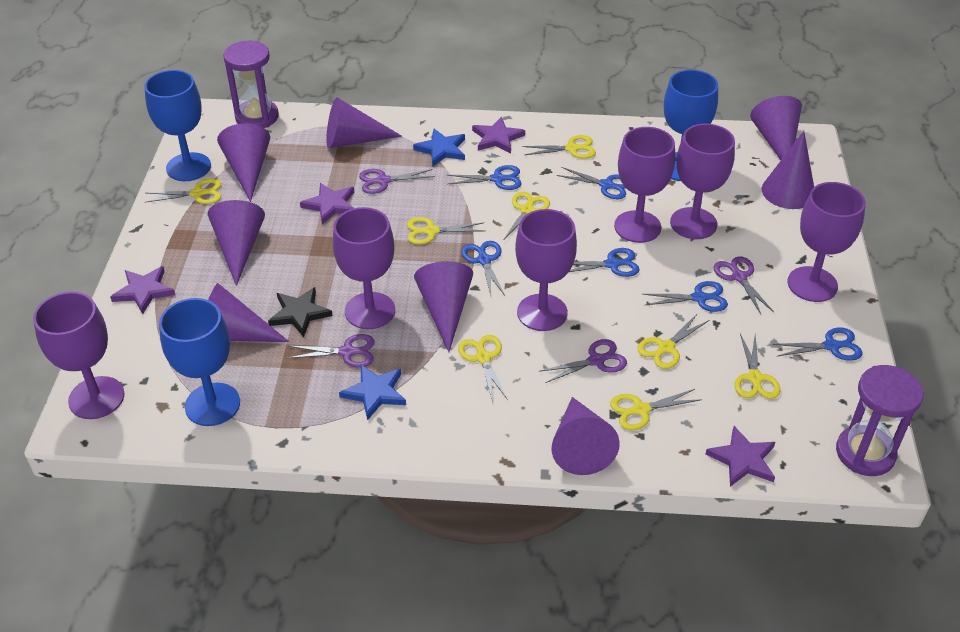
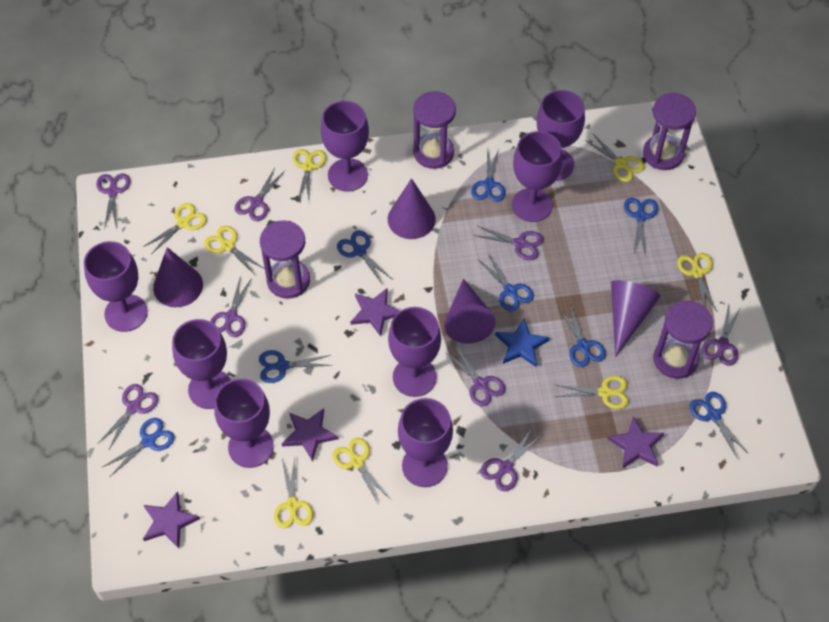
black star: 1 -> 0
blue goblet: 3 -> 0
blue scissors: 6 -> 8
blue star: 2 -> 1
purple cone: 8 -> 4
purple goblet: 6 -> 8
purple hourglass: 2 -> 4
purple scissors: 4 -> 8

